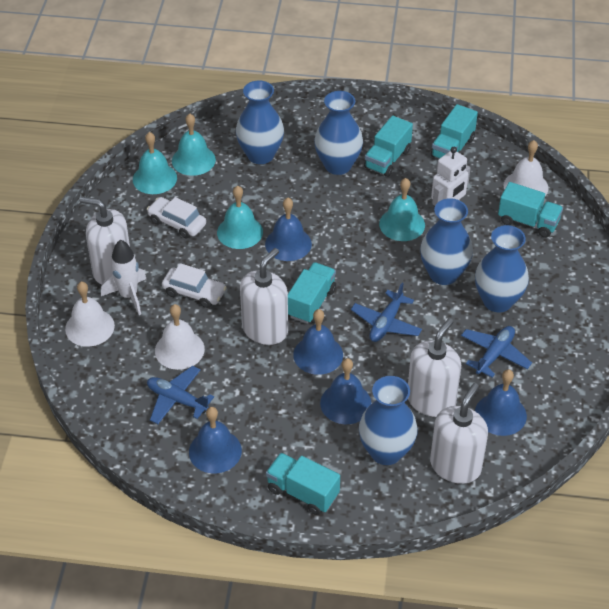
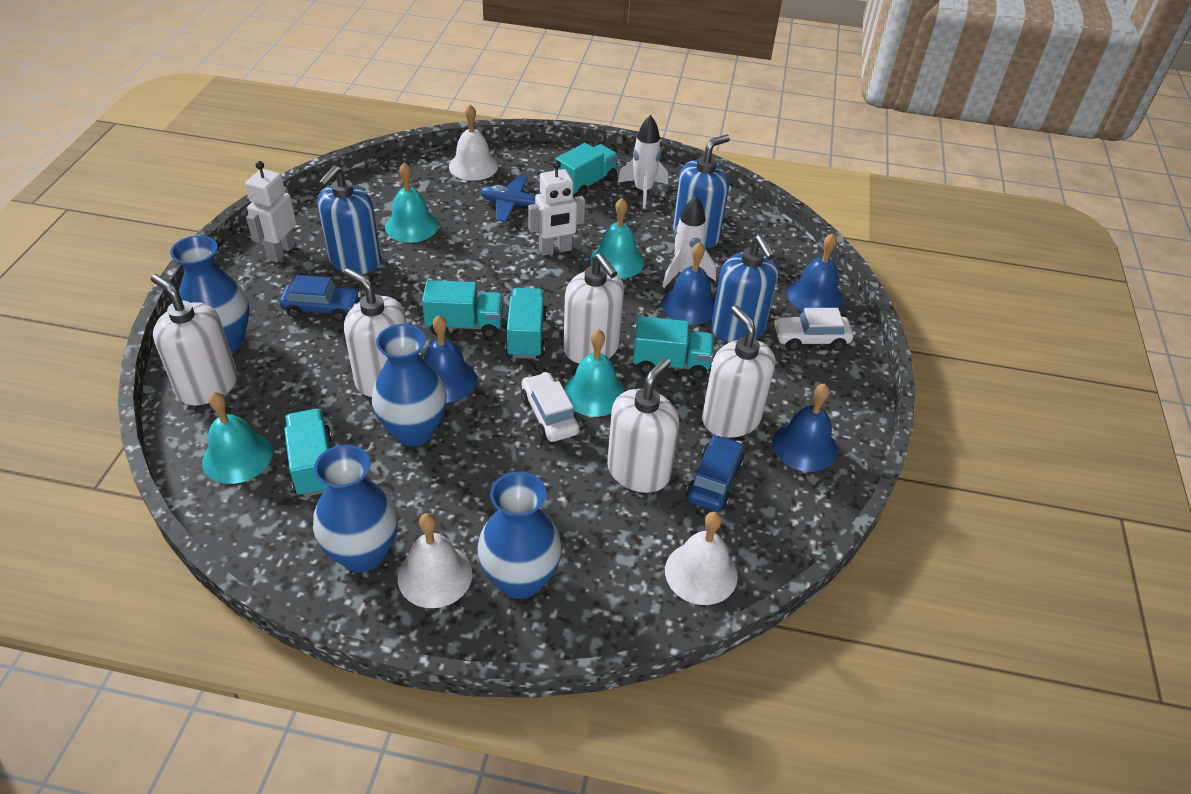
blue bell: 5 -> 4
blue car: 0 -> 2
blue plane: 3 -> 1
blue soap dispenser: 0 -> 3
blue vase: 5 -> 4
white robot: 1 -> 2
white rocket: 1 -> 2
white soap dispenser: 4 -> 5

